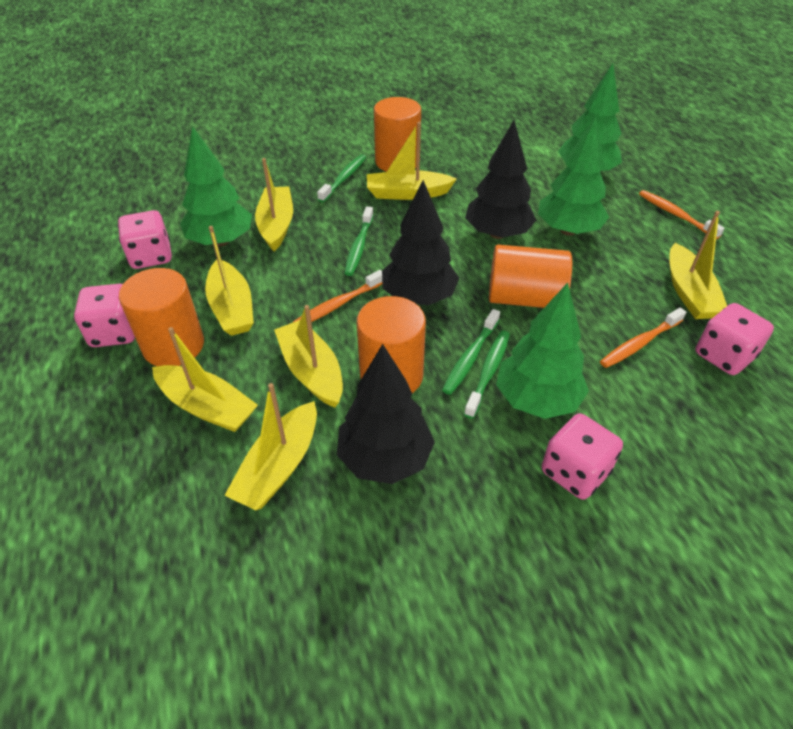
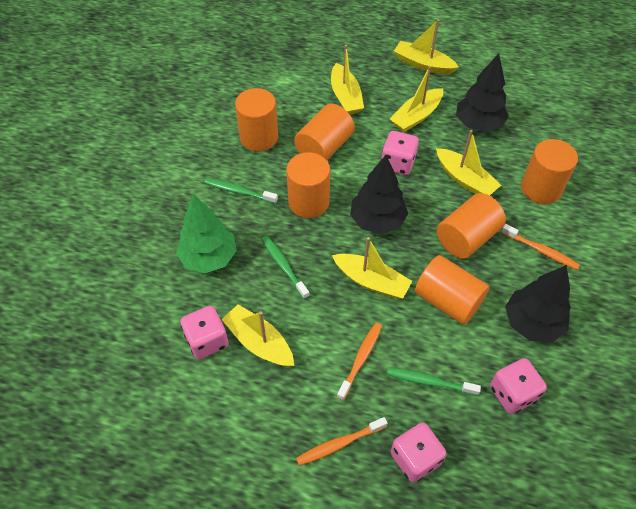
green toothbrush: 4 -> 3
green tree: 4 -> 1
orange cylinder: 4 -> 6
yellow boat: 7 -> 6

